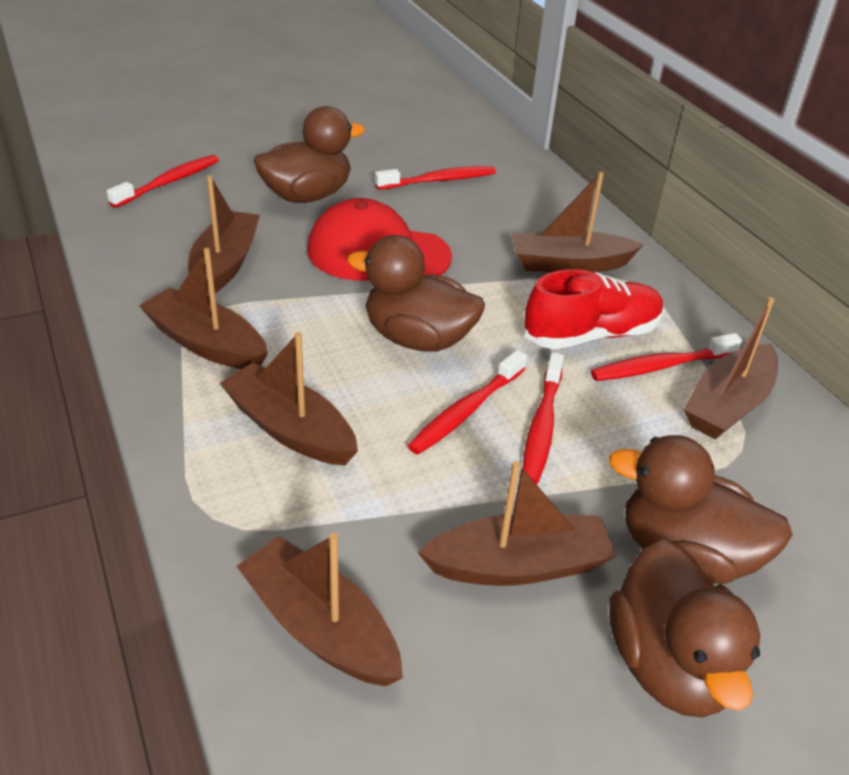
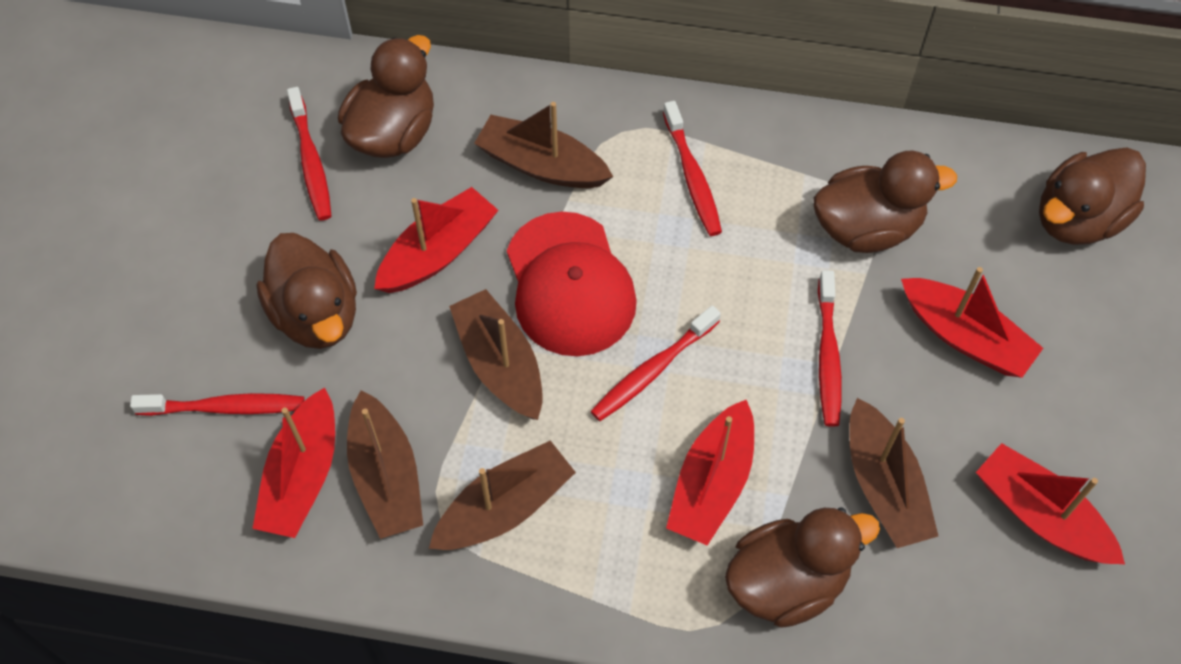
brown boat: 7 -> 5
brown duck: 4 -> 5
red boat: 0 -> 5
red shoe: 1 -> 0

